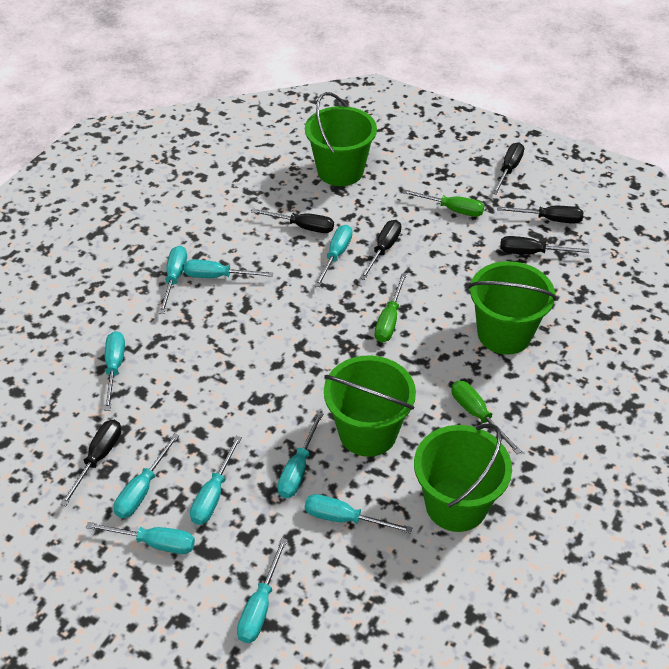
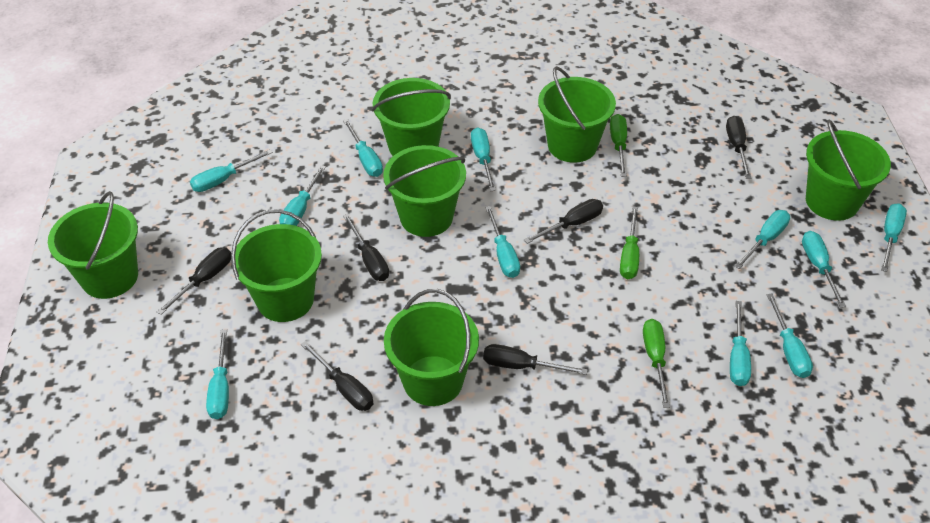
green bucket: 4 -> 7
turquoise screwdriver: 10 -> 11

